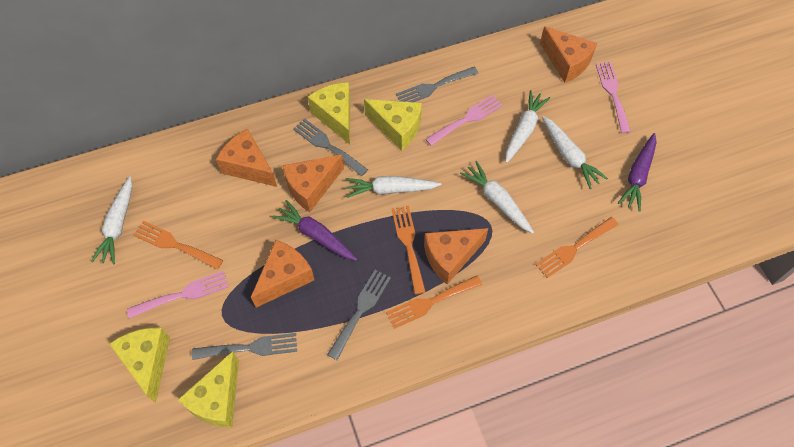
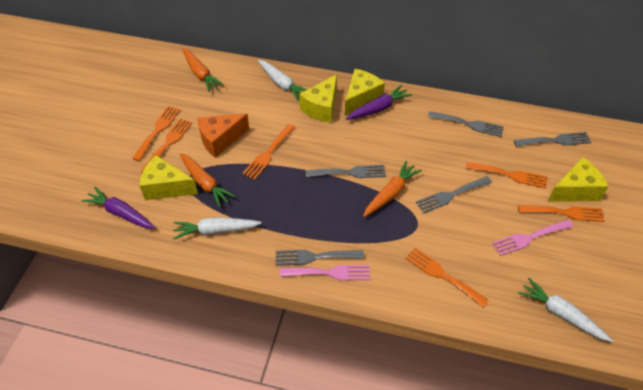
grey fork: 4 -> 5
orange carrot: 0 -> 3
orange cheese: 5 -> 1
orange fork: 4 -> 6
pink fork: 3 -> 2
white carrot: 5 -> 3

